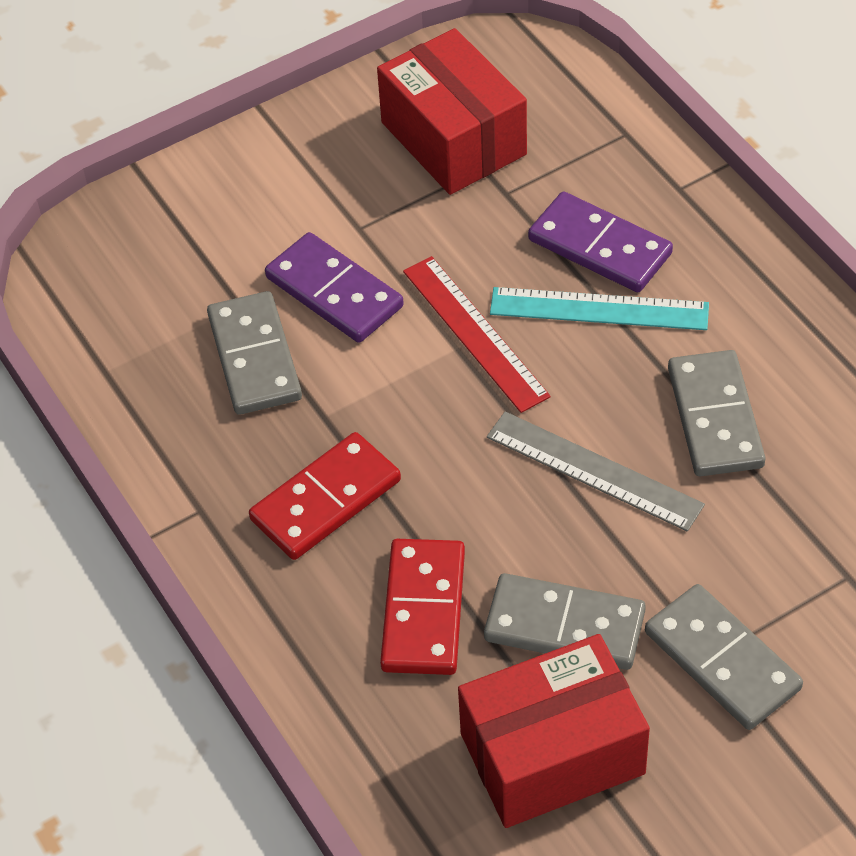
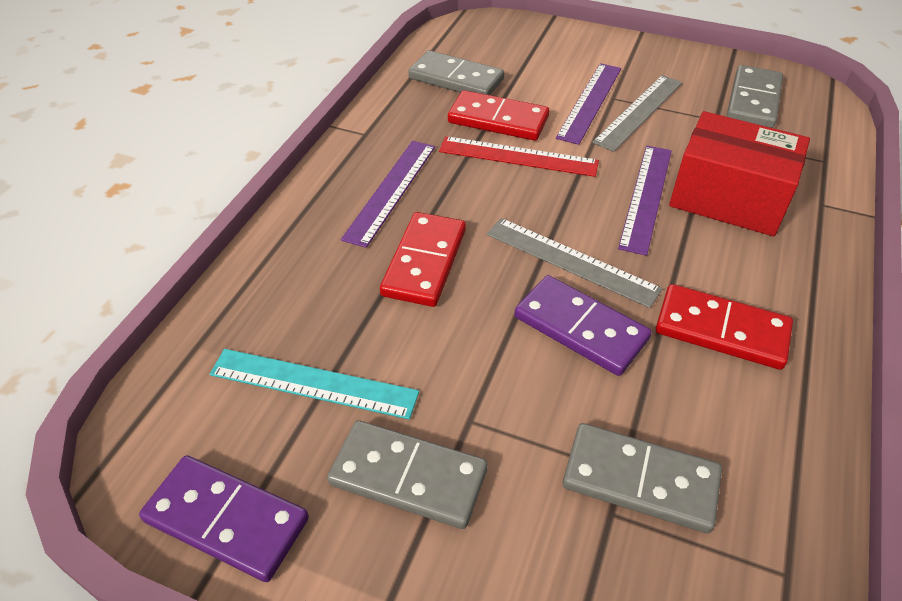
grey ruler: 1 -> 2
purple ruler: 0 -> 3
red box: 2 -> 1
red domino: 2 -> 3

